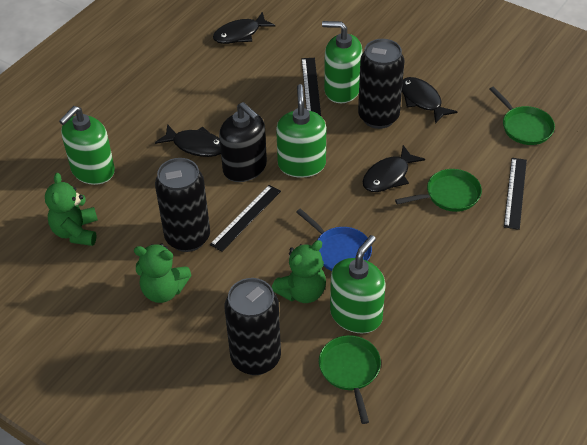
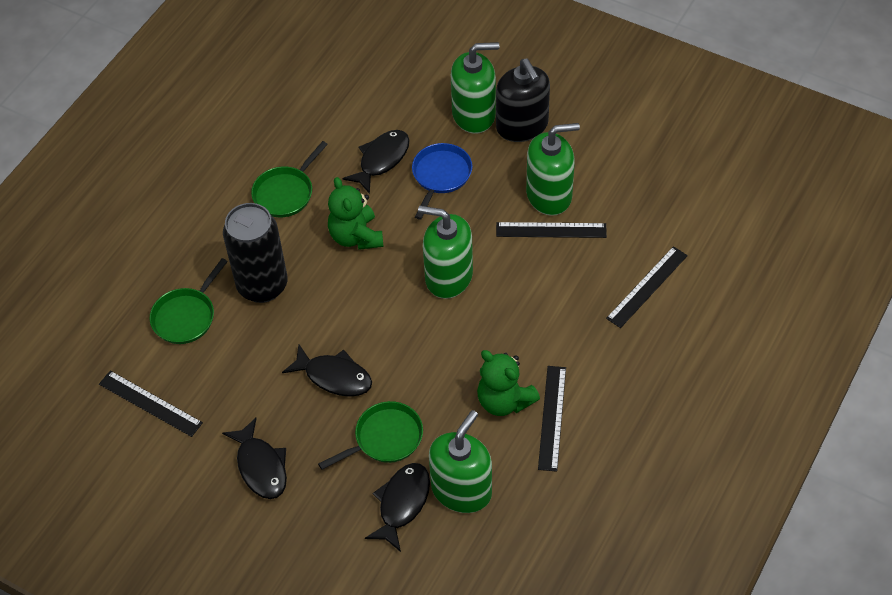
black can: 3 -> 1
black ruler: 3 -> 4
green teddy bear: 3 -> 2

